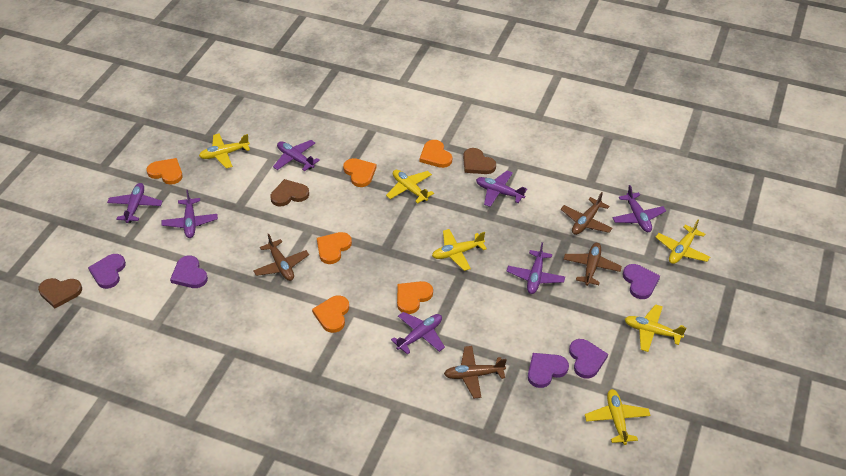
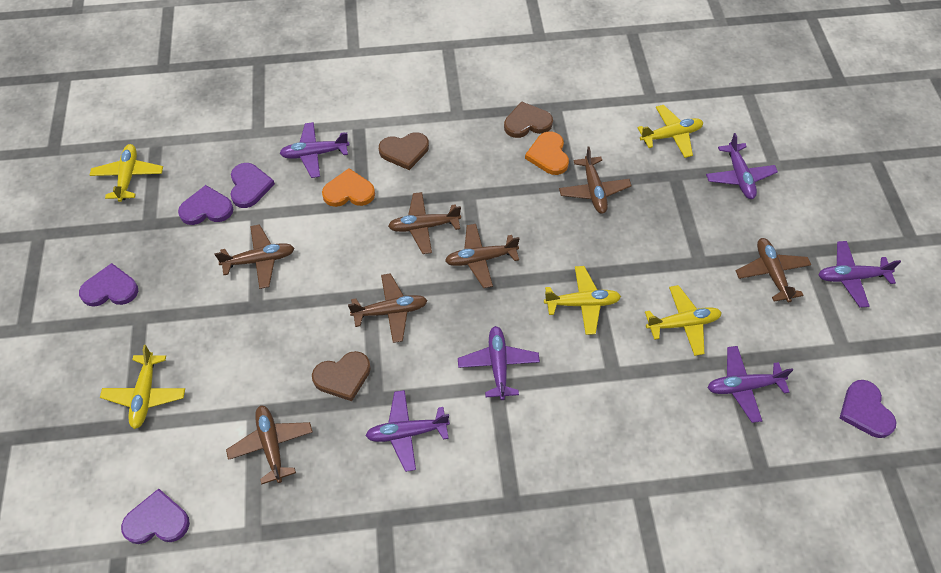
brown plane: 4 -> 7
orange heart: 6 -> 2
purple plane: 7 -> 6
yellow plane: 6 -> 5

